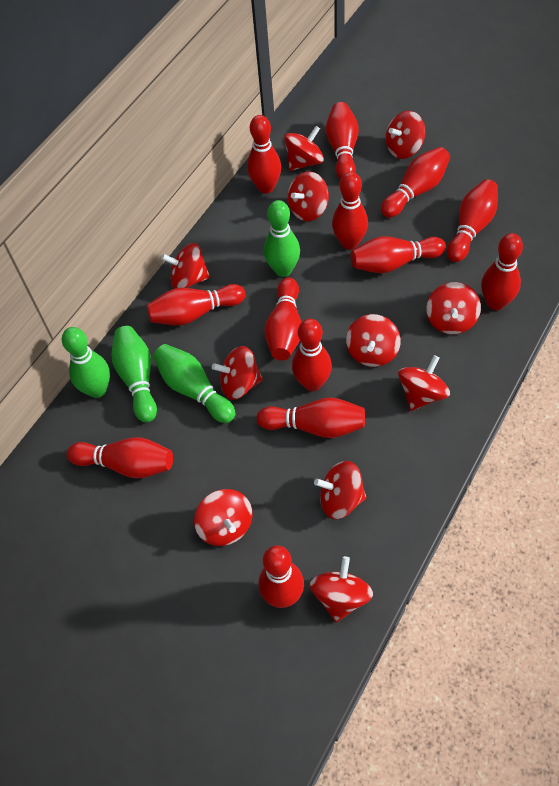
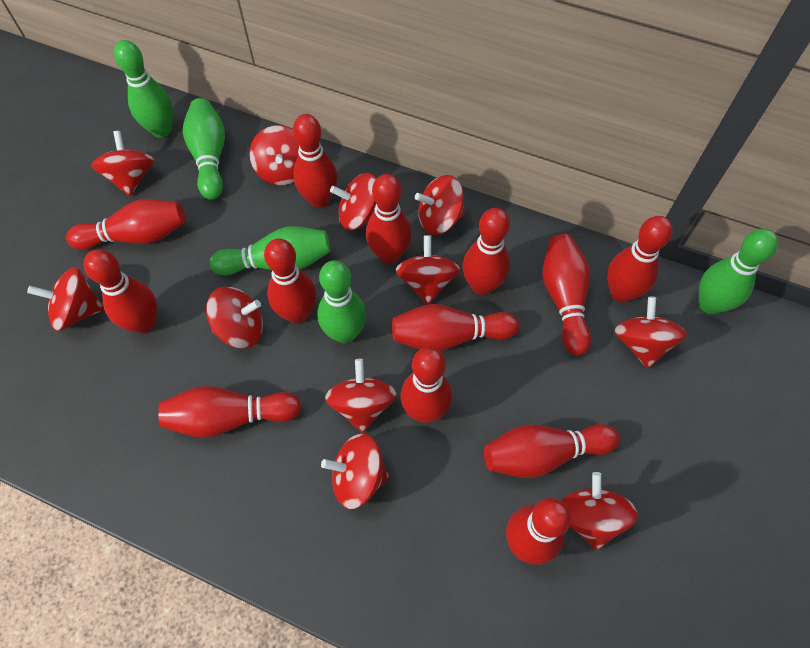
green bowling pin: 4 -> 5

